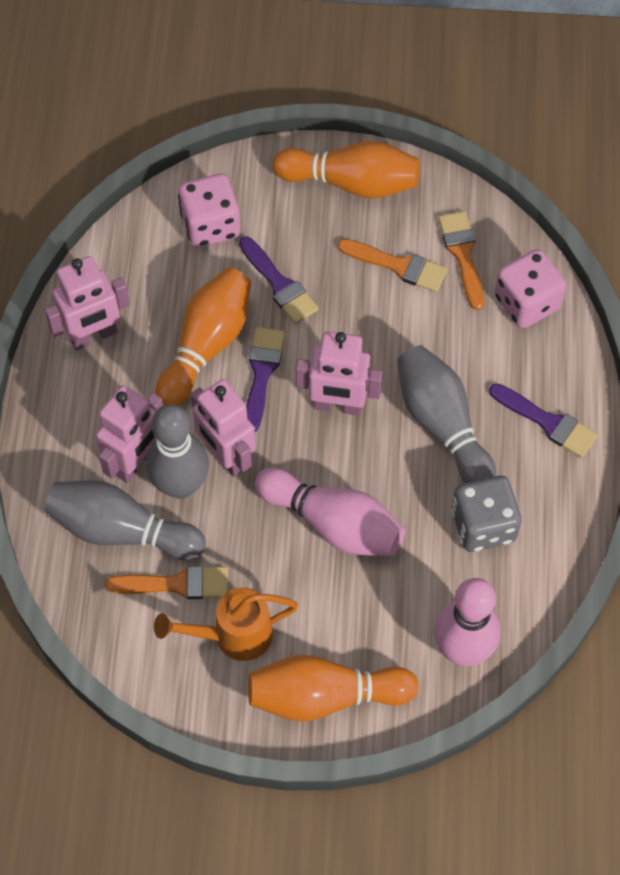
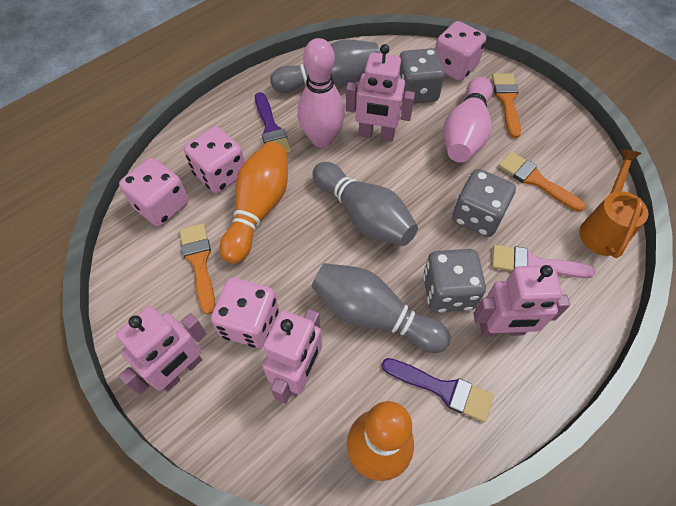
grey dice: 1 -> 3
orange bowling pin: 3 -> 2
pink brush: 0 -> 1
pink dice: 2 -> 4
purple brush: 3 -> 2

